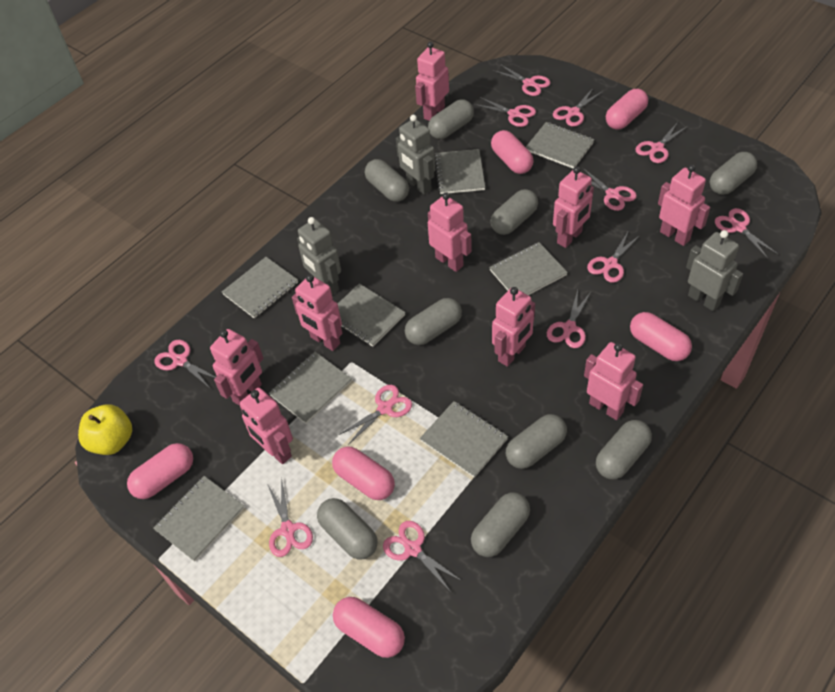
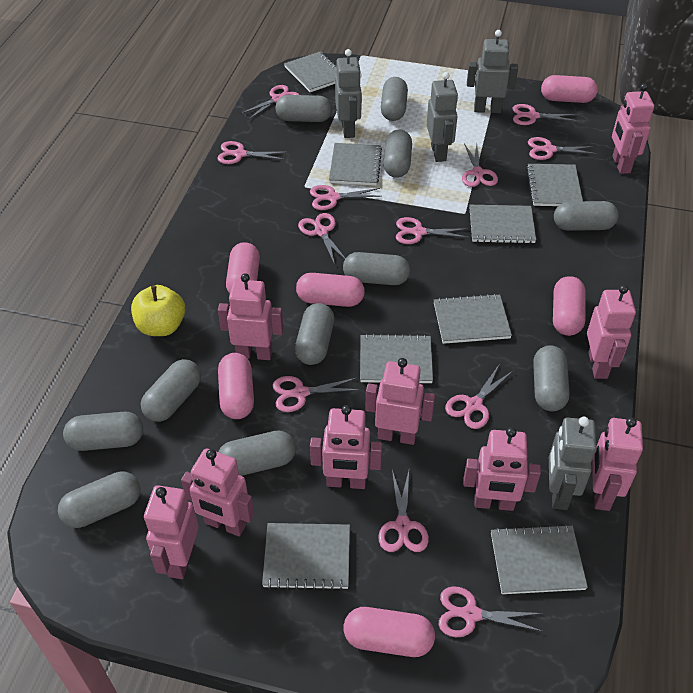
grey capsule: 9 -> 11
grey robot: 3 -> 4

